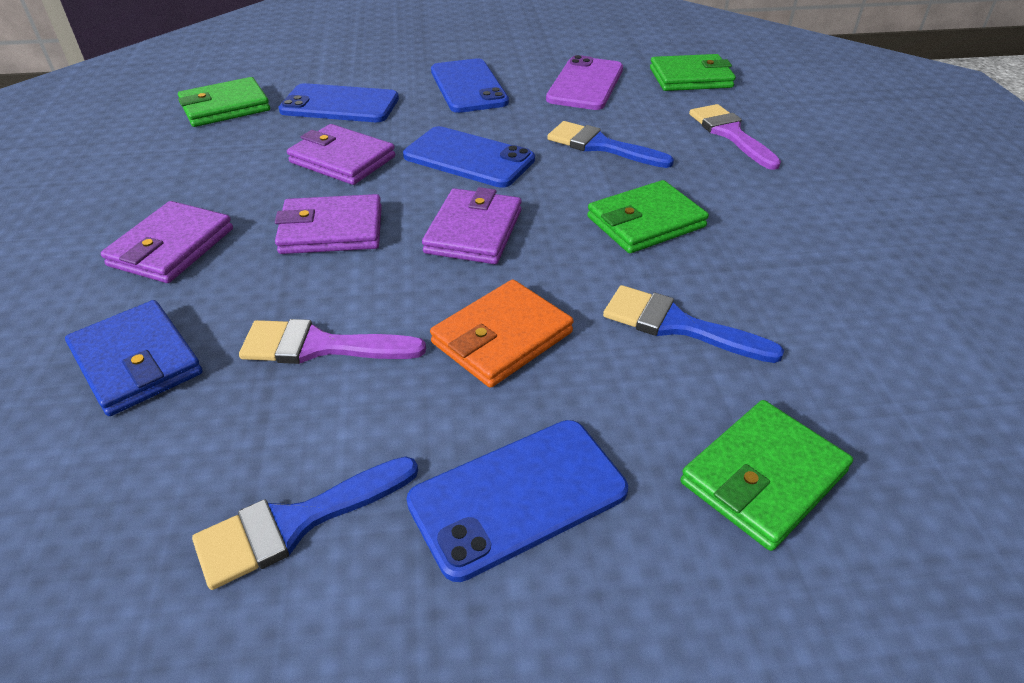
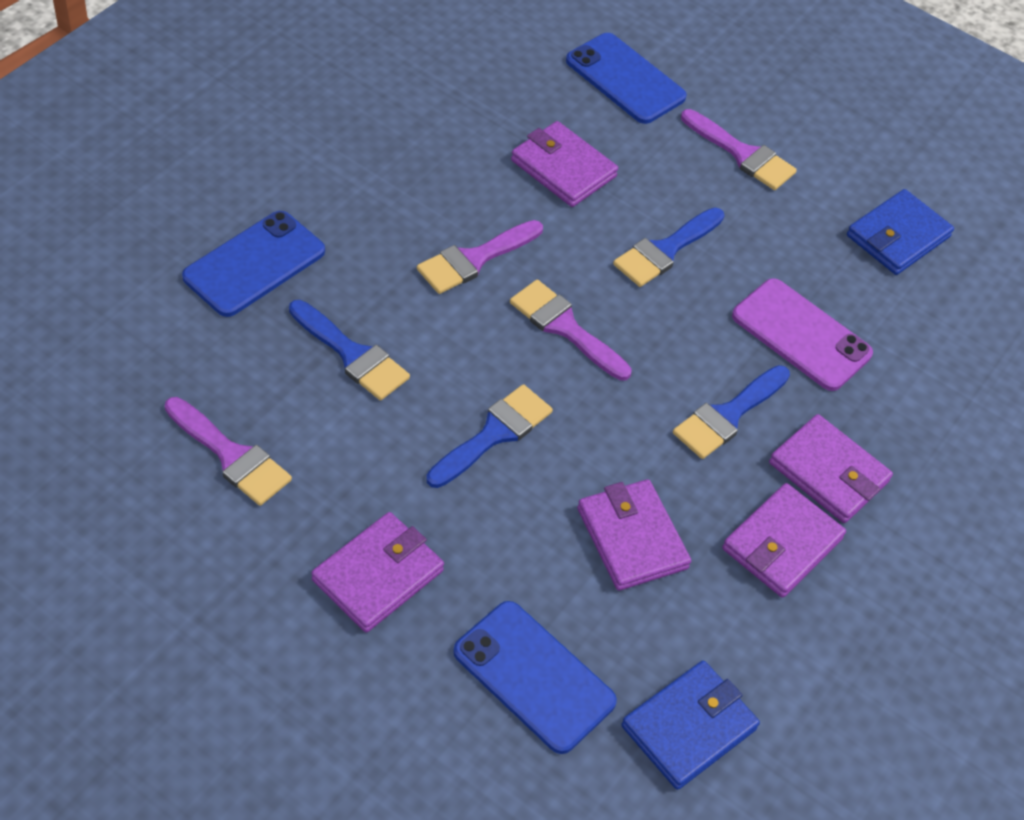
blue brush: 3 -> 4
blue phone: 4 -> 3
blue wallet: 1 -> 2
green wallet: 4 -> 0
orange wallet: 1 -> 0
purple brush: 2 -> 4
purple wallet: 4 -> 5

